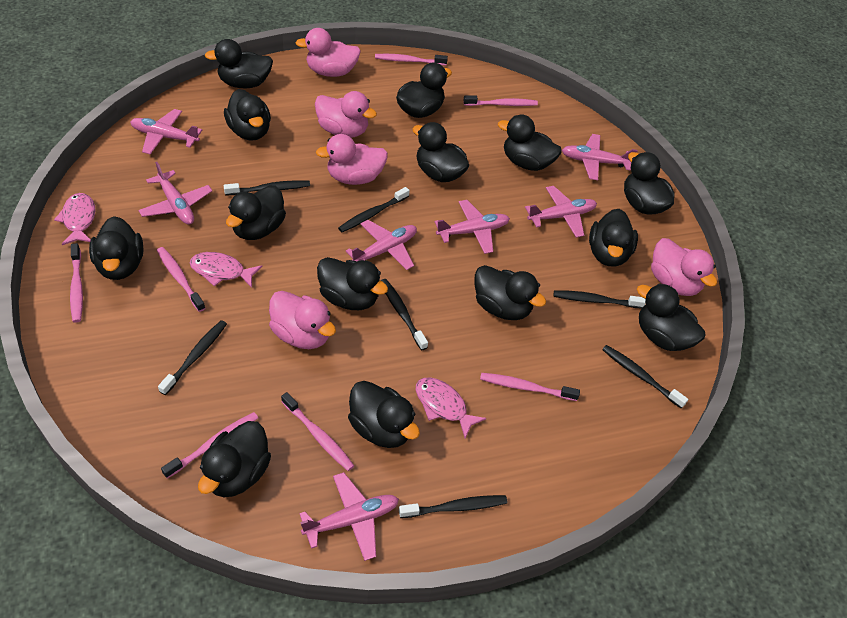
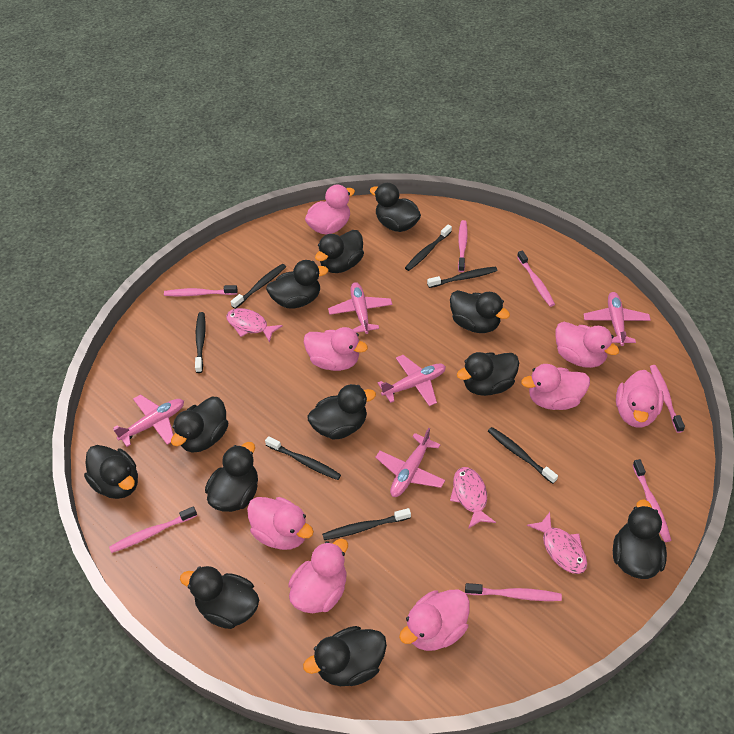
black duck: 14 -> 12
pink duck: 5 -> 8
pink plane: 7 -> 5

